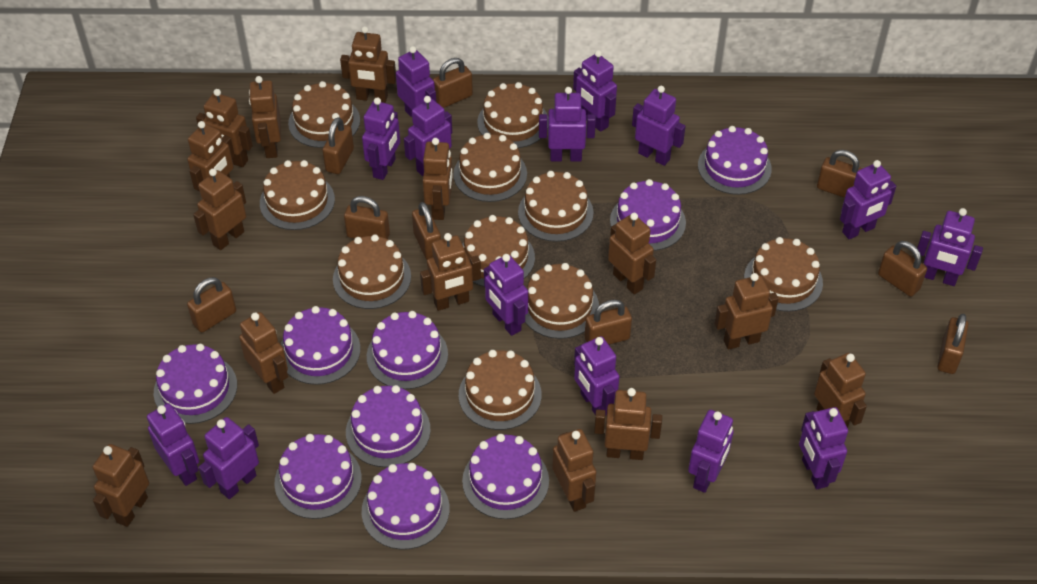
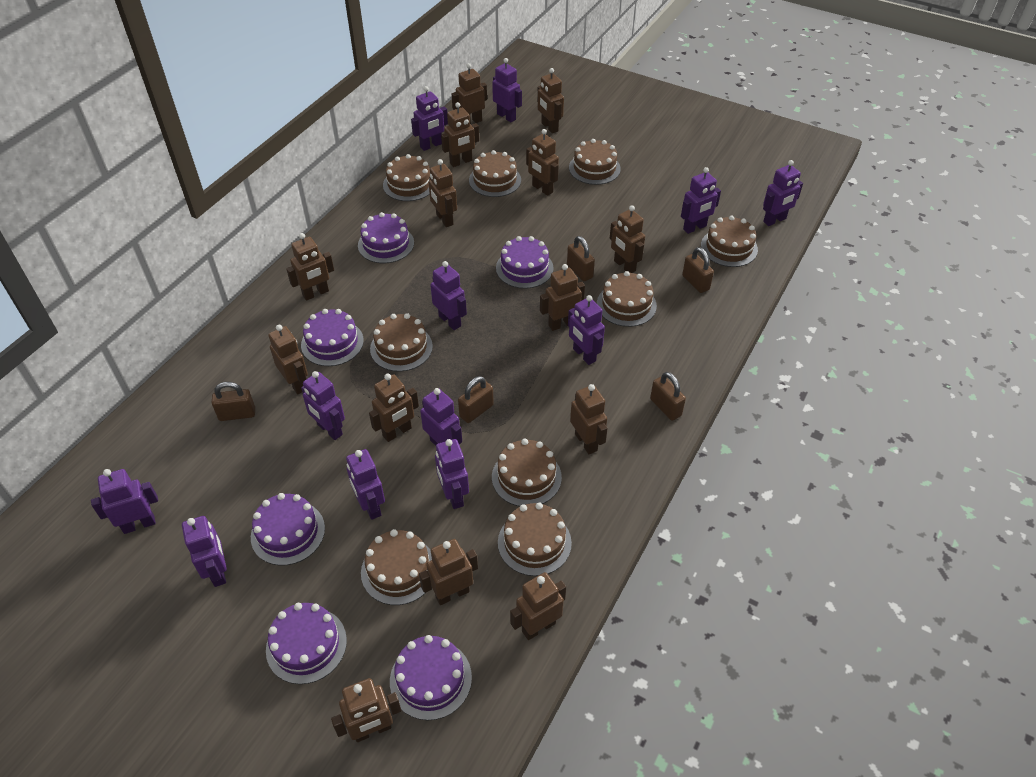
brown cake: 10 -> 9
brown padlock: 9 -> 5
purple cake: 9 -> 6
purple robot: 14 -> 12

